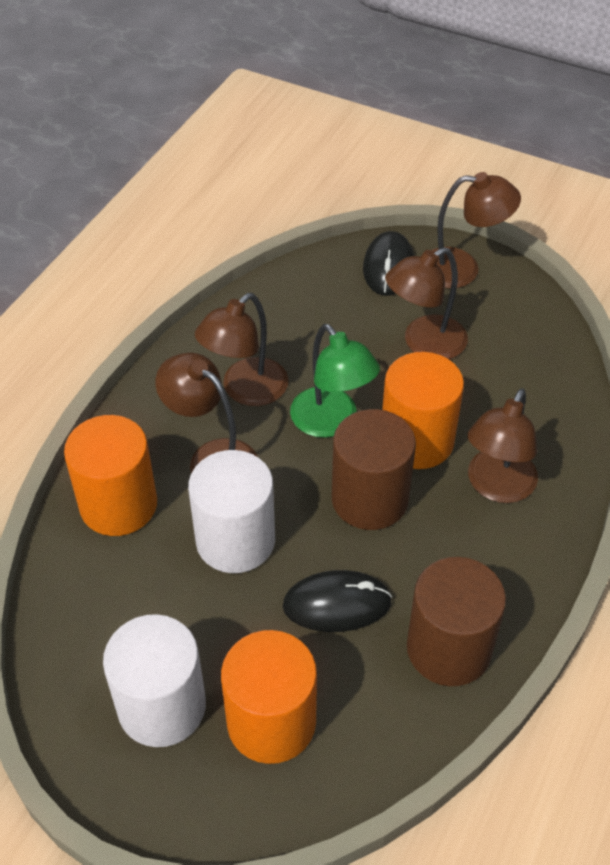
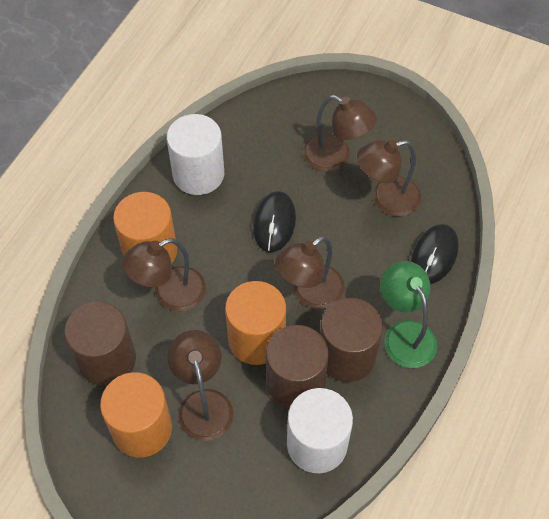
brown cylinder: 2 -> 3

